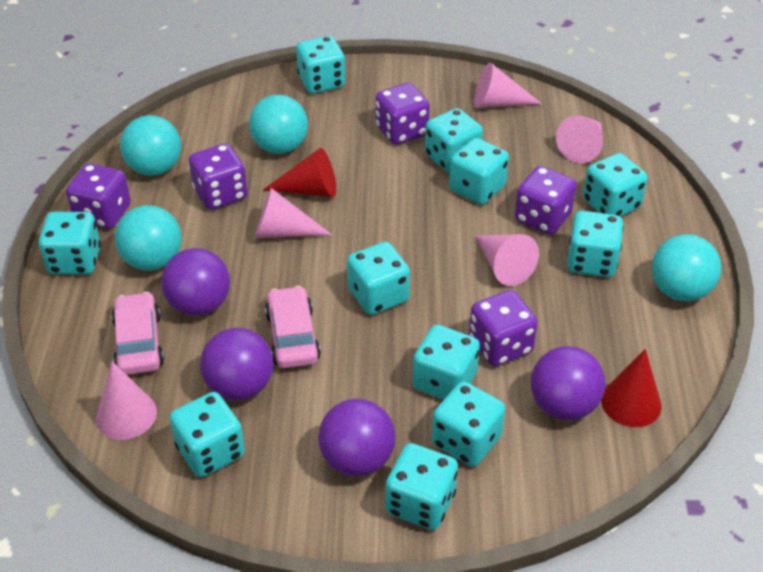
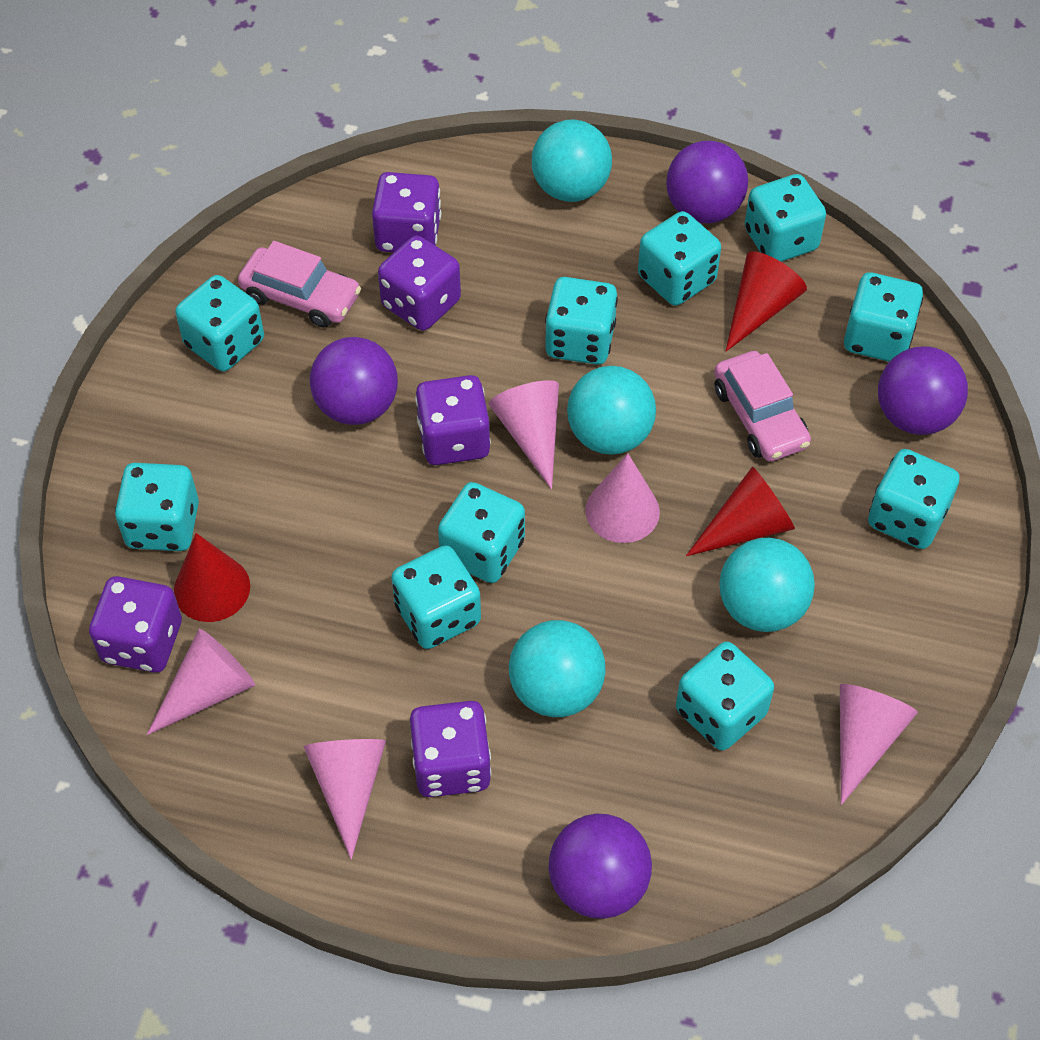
red cone: 2 -> 3
turquoise dice: 11 -> 10

